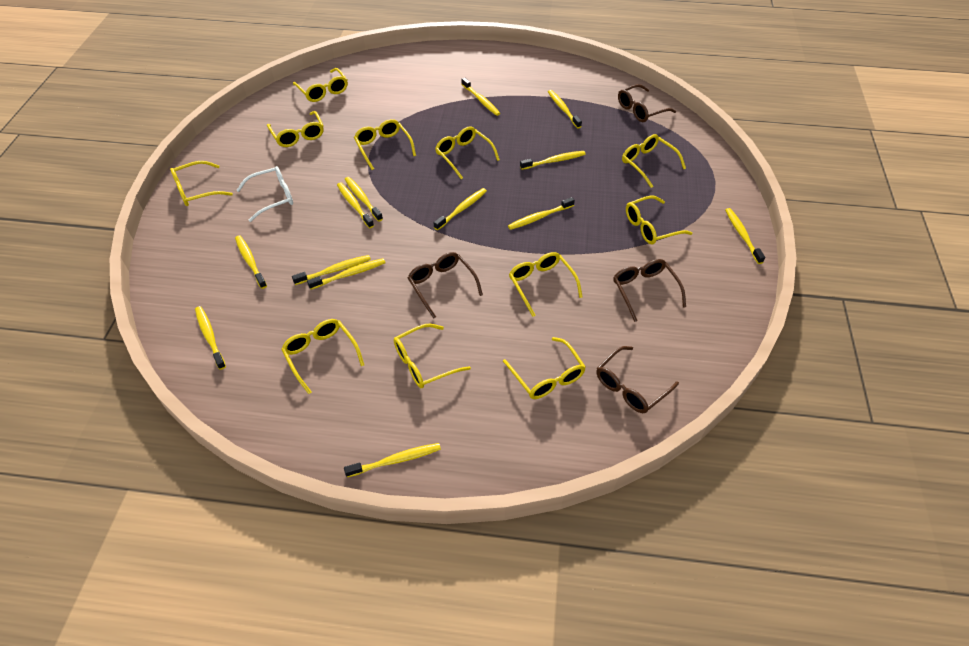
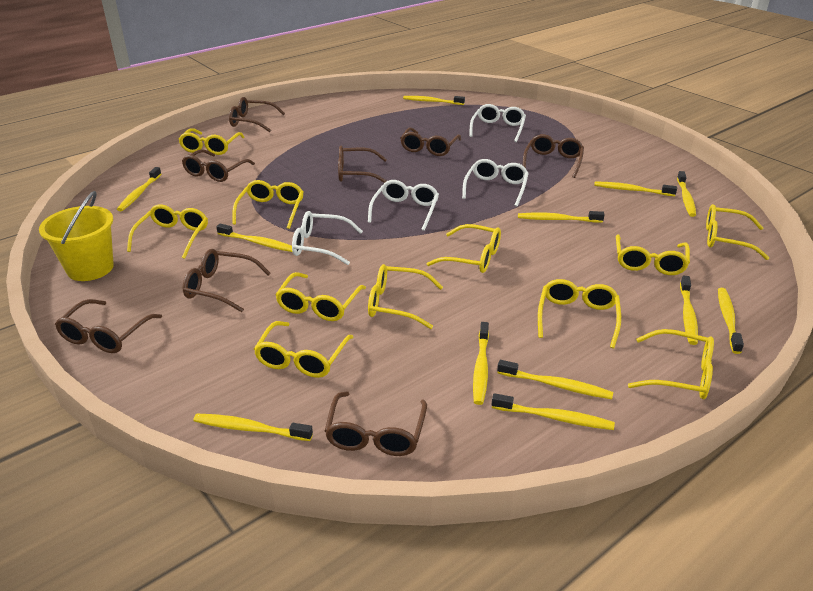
brown glasses: 4 -> 8
white glasses: 1 -> 4
yellow bucket: 0 -> 1
yellow toothbrush: 13 -> 12

